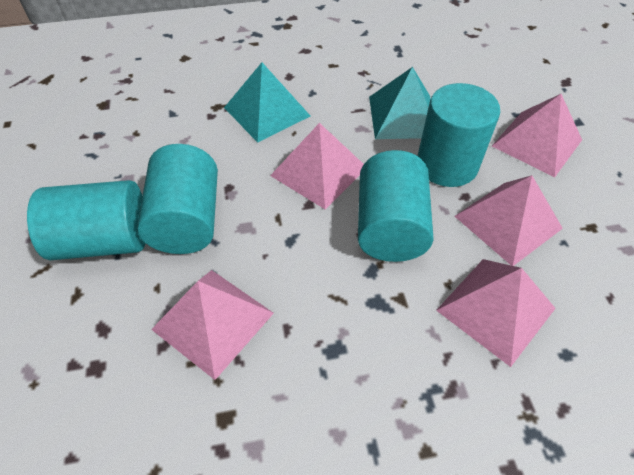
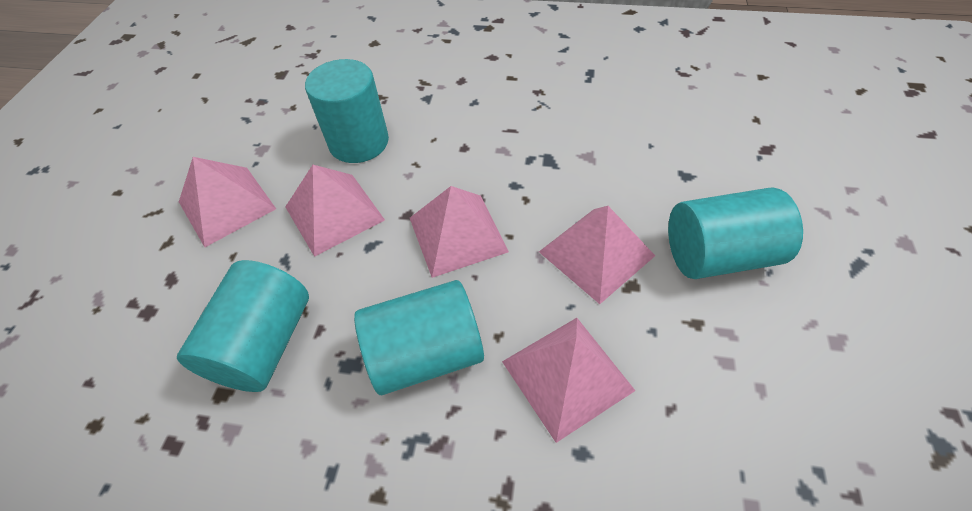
turquoise pyramid: 2 -> 0

